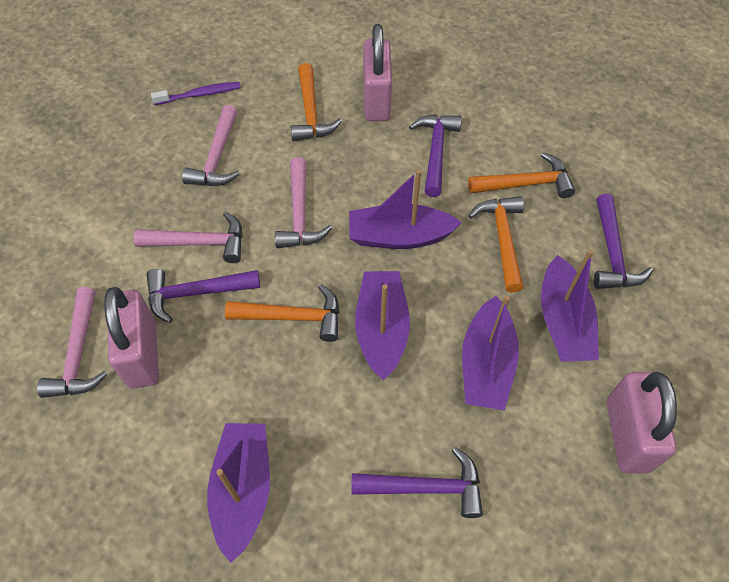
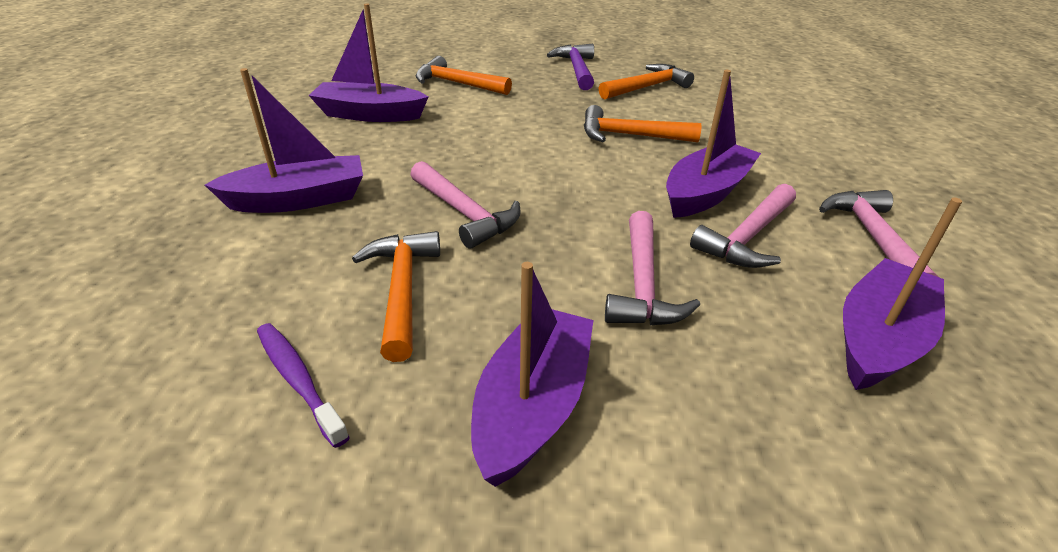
pink padlock: 3 -> 0
purple hammer: 4 -> 1

